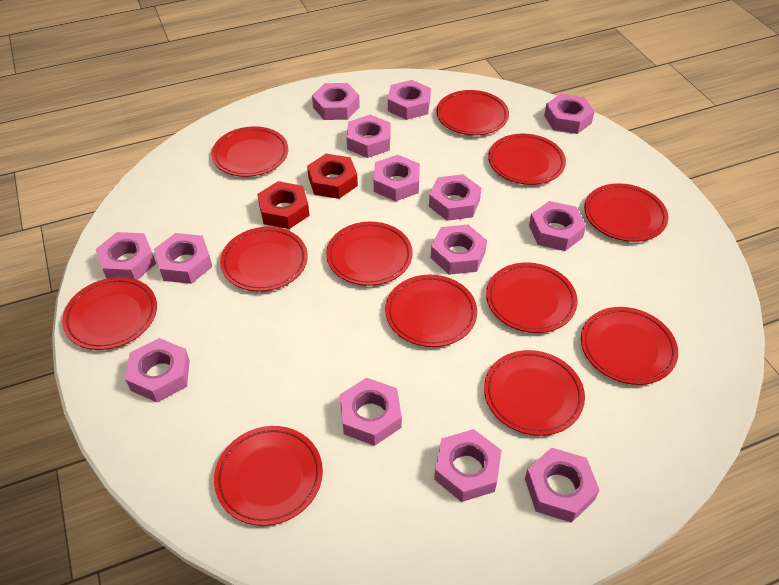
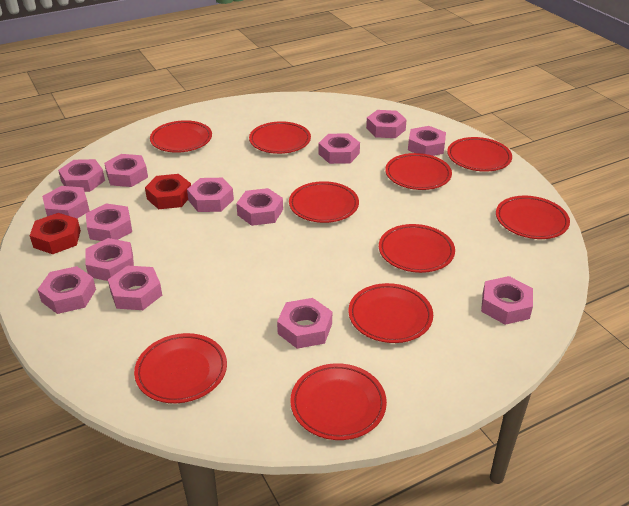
red plate: 12 -> 10

